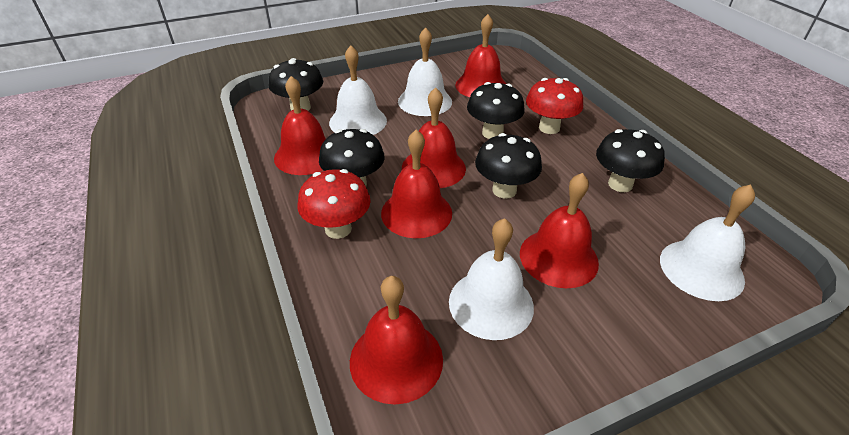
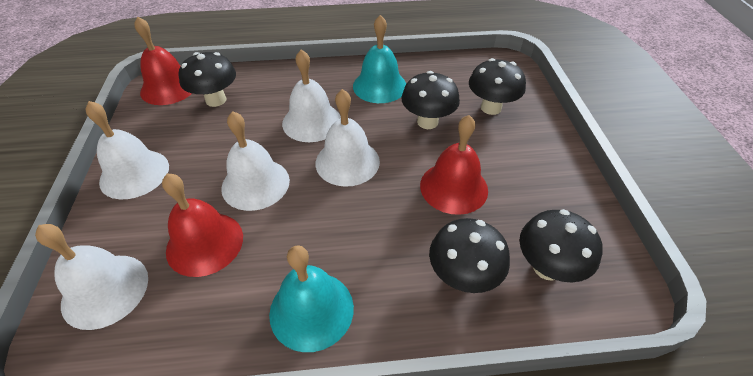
red bell: 6 -> 3
red mushroom: 2 -> 0
turquoise bell: 0 -> 2
white bell: 4 -> 5

